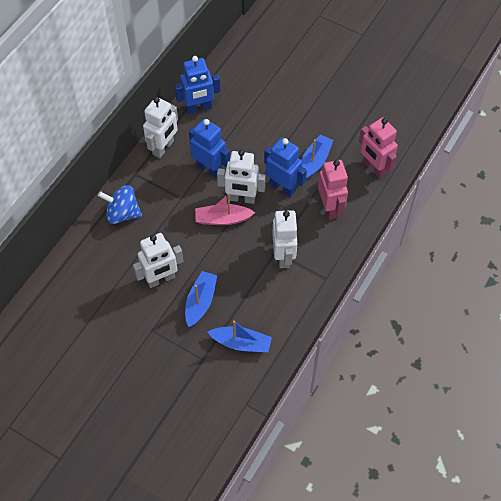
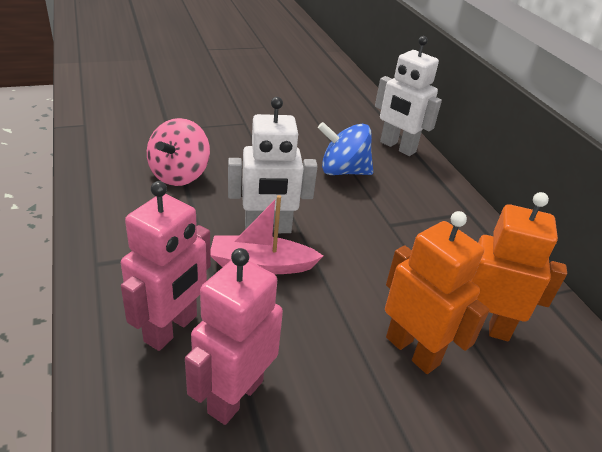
blue boat: 3 -> 0
blue robot: 3 -> 0
orange robot: 0 -> 2
pink spinning top: 0 -> 1
white robot: 4 -> 2

